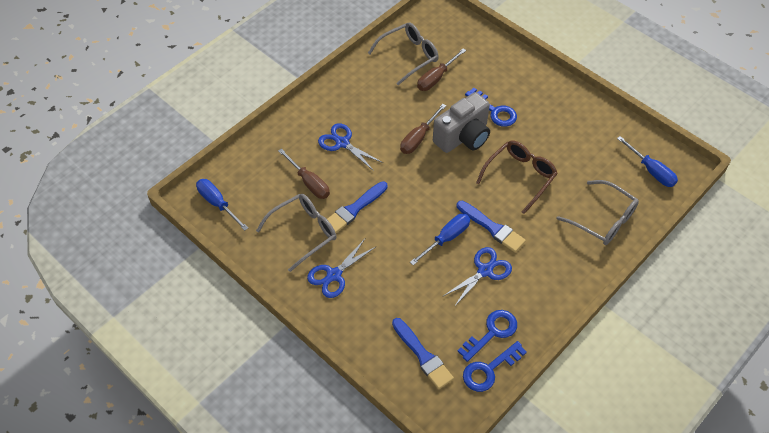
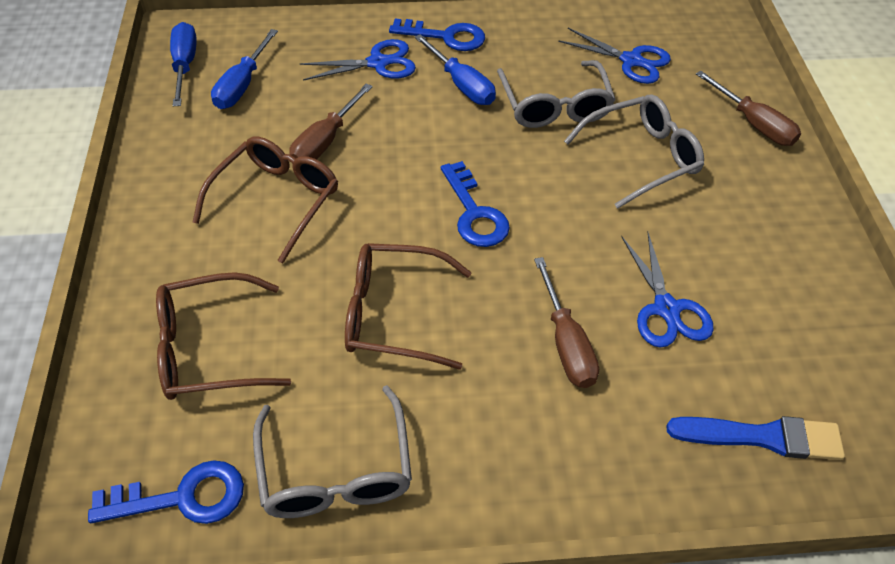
blue brush: 3 -> 1
brown glasses: 1 -> 3
grey camera: 1 -> 0

